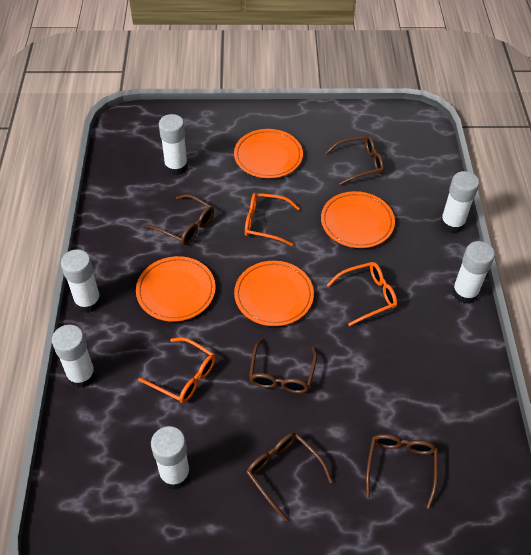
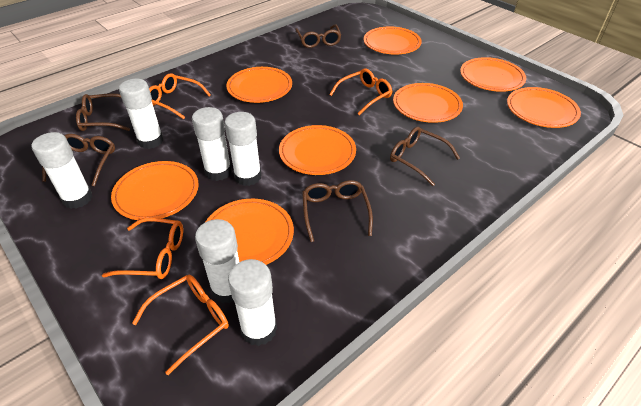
orange glasses: 3 -> 4
orange plate: 4 -> 8

